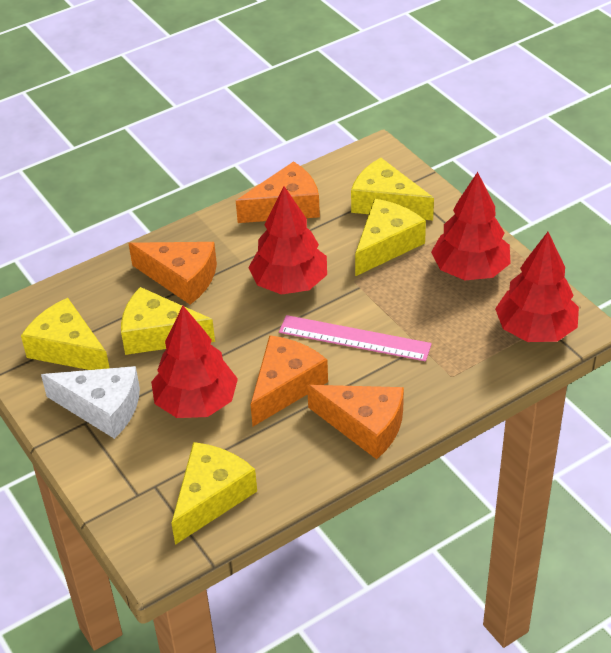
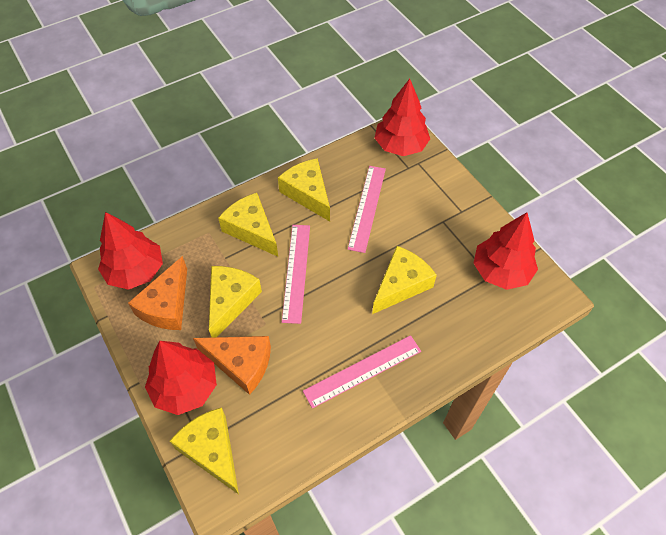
orange cheese: 4 -> 2
pink ruler: 1 -> 3
white cheese: 1 -> 0

